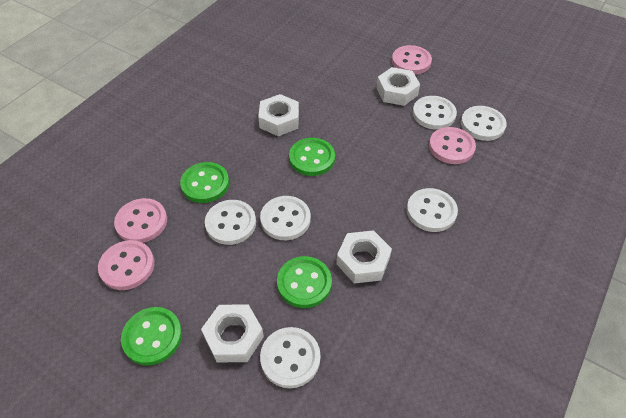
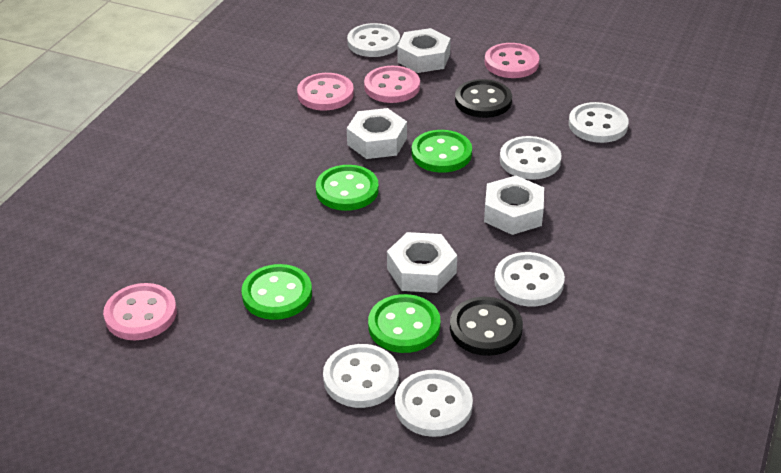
black button: 0 -> 2

